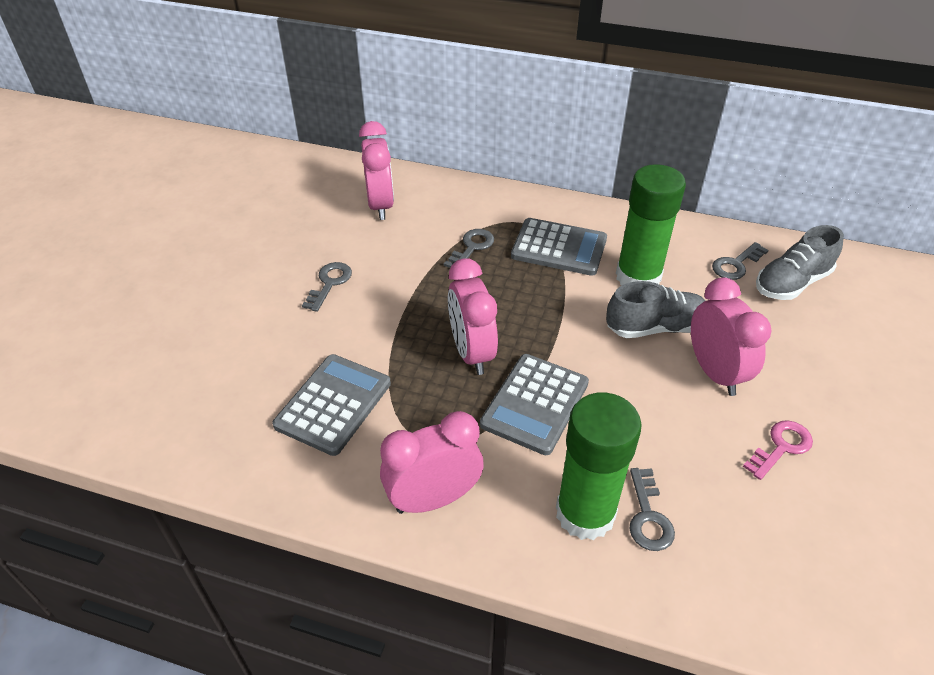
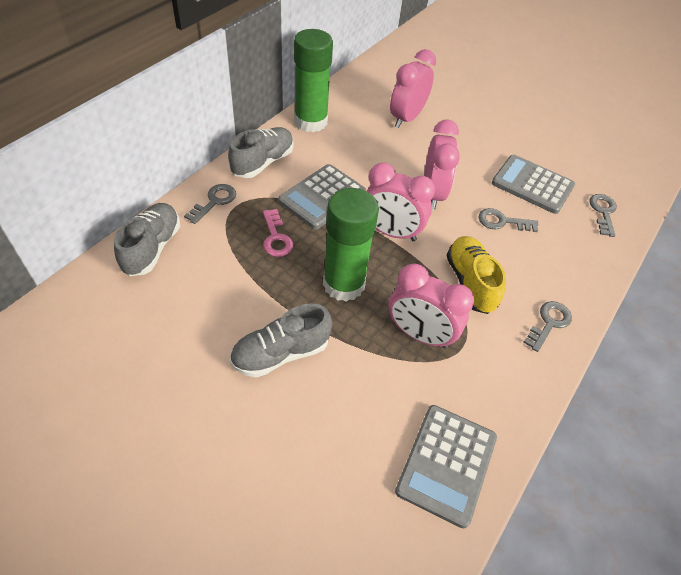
grey shoe: 2 -> 3
yellow shoe: 0 -> 1

